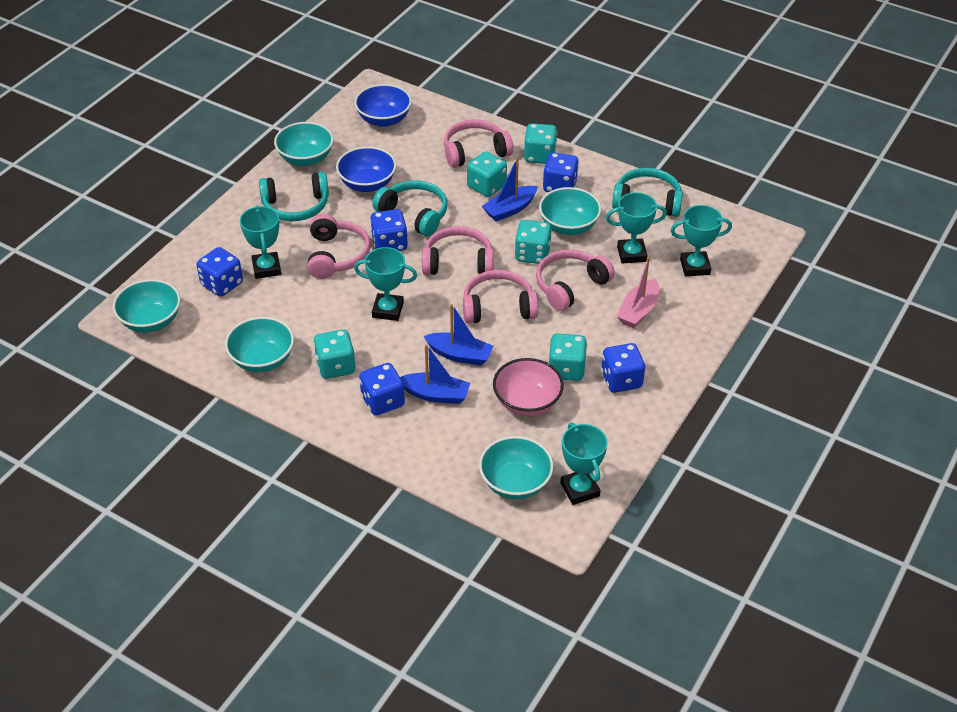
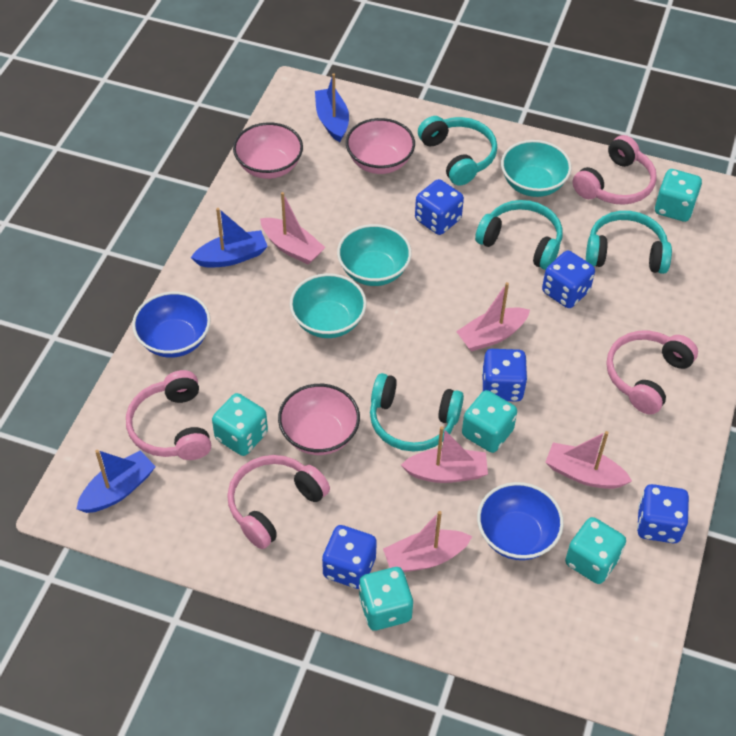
pink boat: 1 -> 5
pink bowl: 1 -> 3
pink headphones: 5 -> 4
turquoise bowl: 5 -> 3
turquoise headphones: 3 -> 4
turquoise trophy: 5 -> 0

